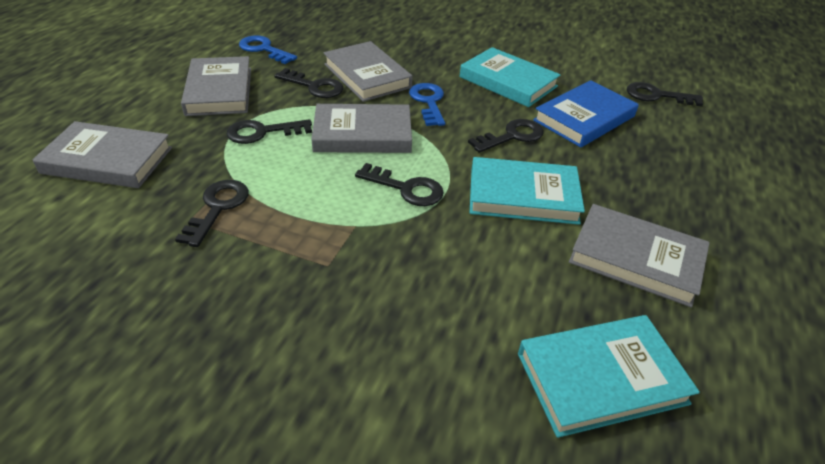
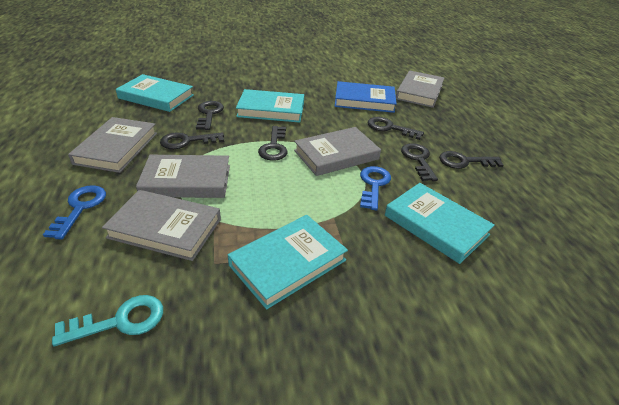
turquoise book: 3 -> 4
turquoise key: 0 -> 1

